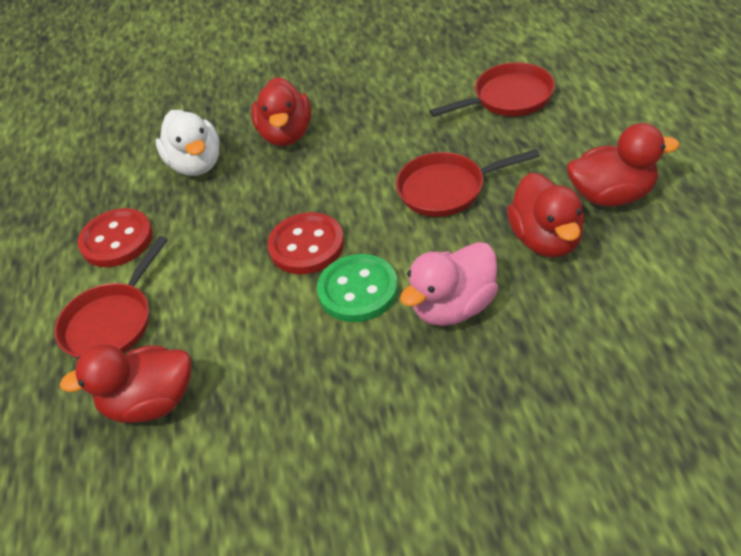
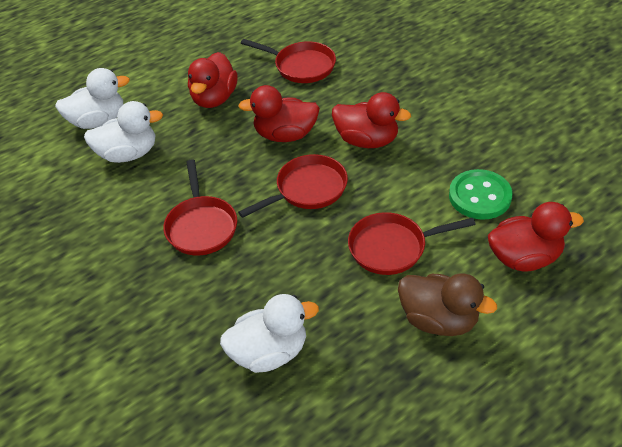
brown duck: 0 -> 1
pink duck: 1 -> 0
red button: 2 -> 0
red pan: 3 -> 4
white duck: 1 -> 3

